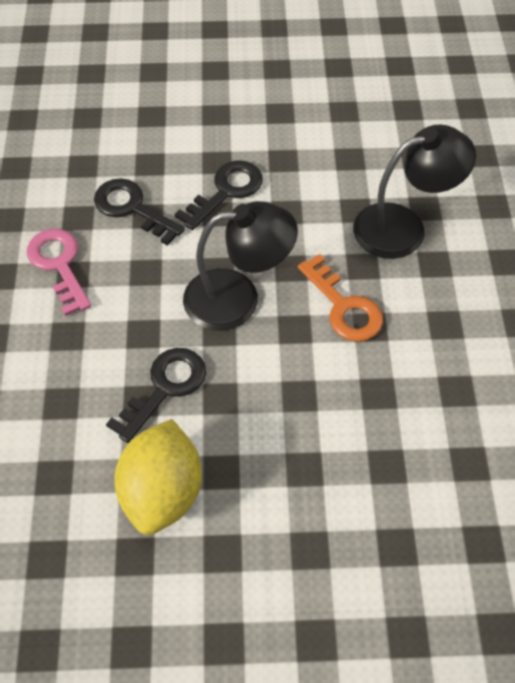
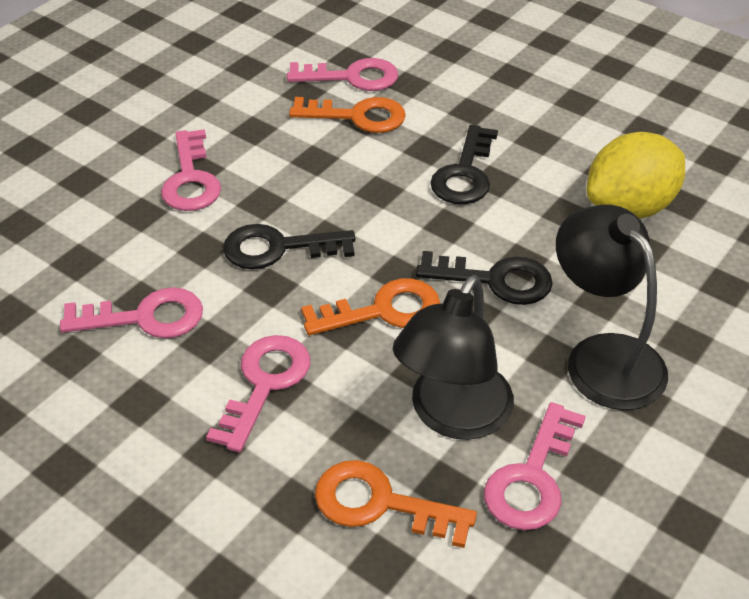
orange key: 1 -> 3
pink key: 1 -> 5

